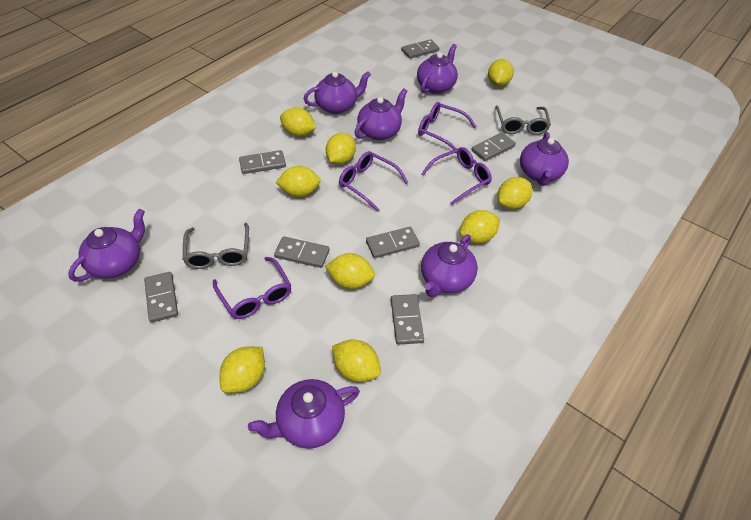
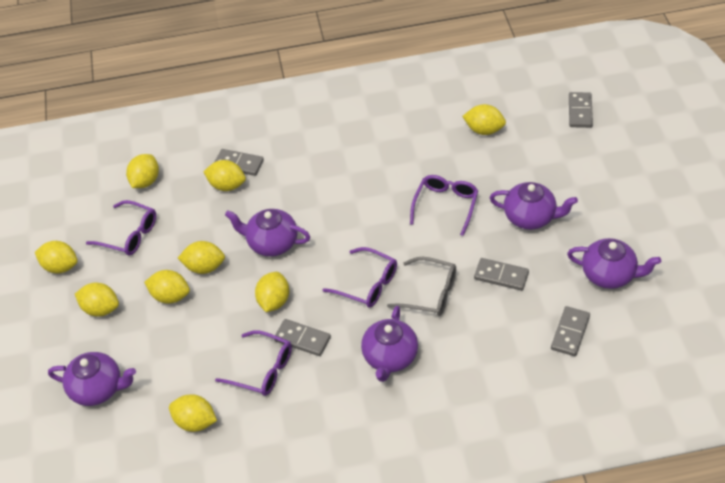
grey domino: 7 -> 5
grey glasses: 2 -> 1
purple teapot: 7 -> 5

